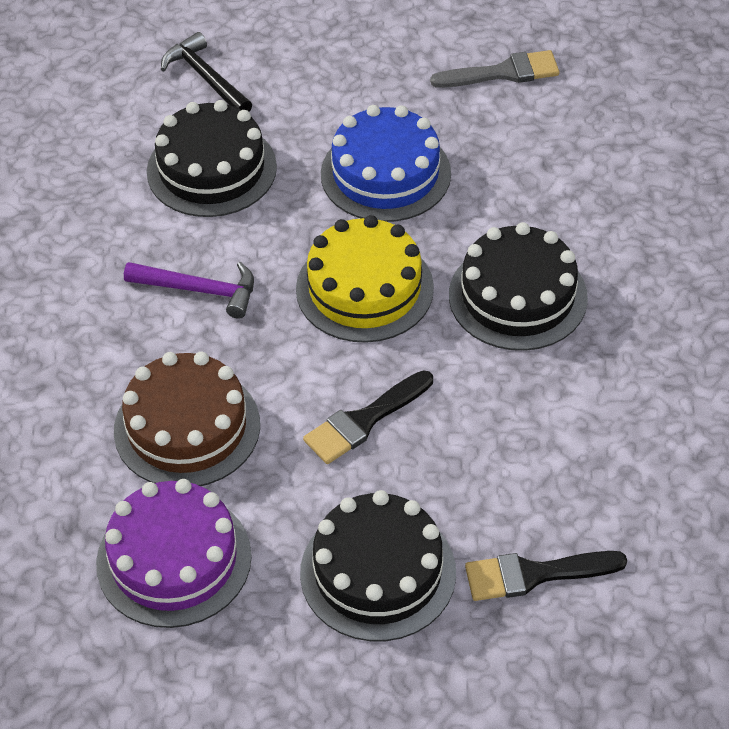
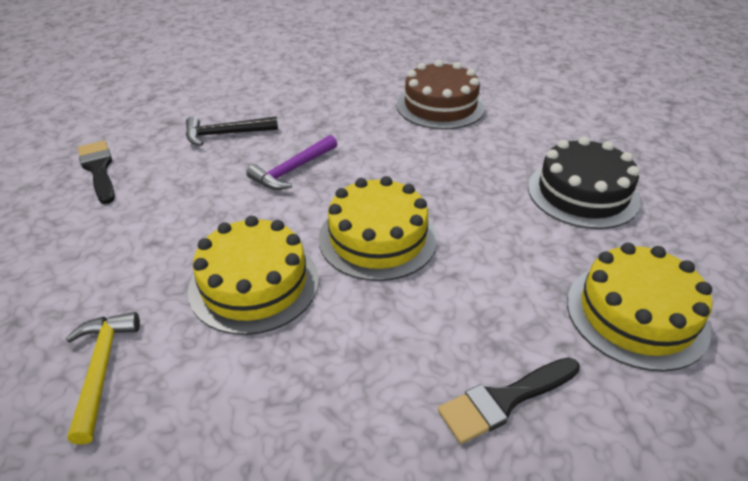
black cake: 3 -> 1
blue cake: 1 -> 0
grey brush: 1 -> 0
purple cake: 1 -> 0
yellow cake: 1 -> 3
yellow hammer: 0 -> 1

